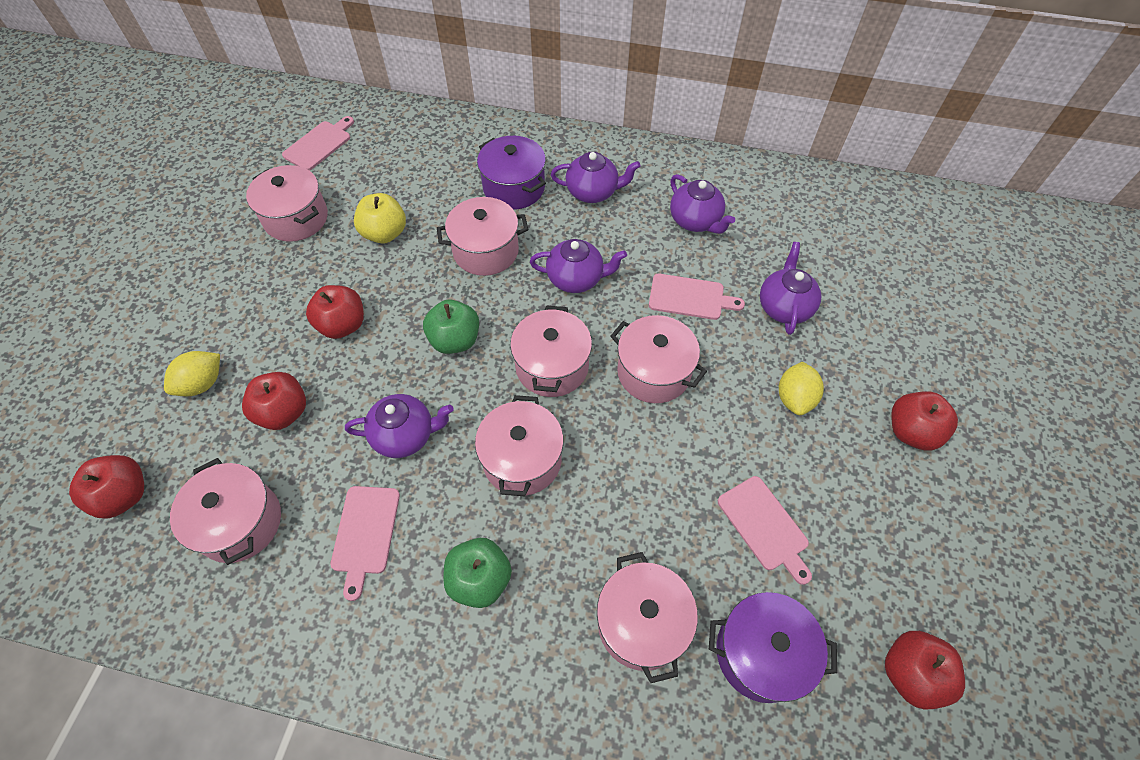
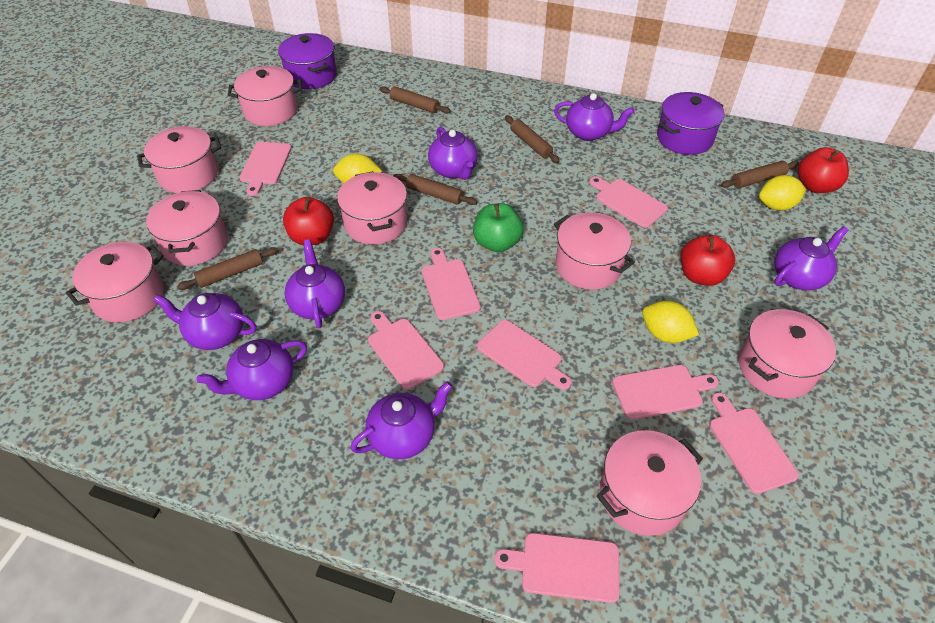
brown rolling pin: 0 -> 5
green apple: 2 -> 1
pink cutting board: 4 -> 8
pink pot: 7 -> 8
purple teapot: 5 -> 7
red apple: 5 -> 3
yellow apple: 1 -> 0
yellow lemon: 2 -> 3

